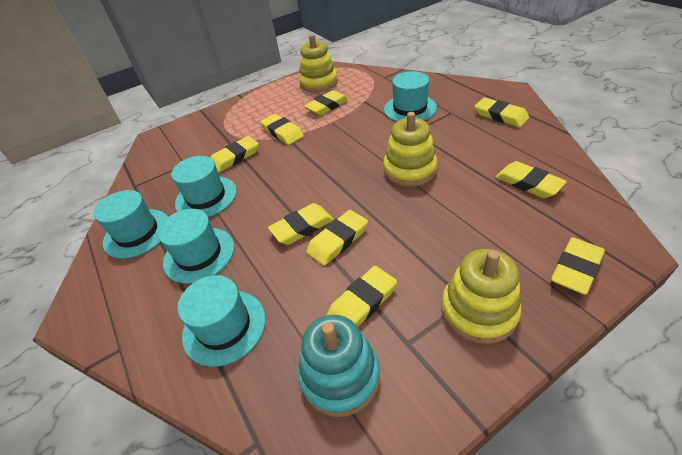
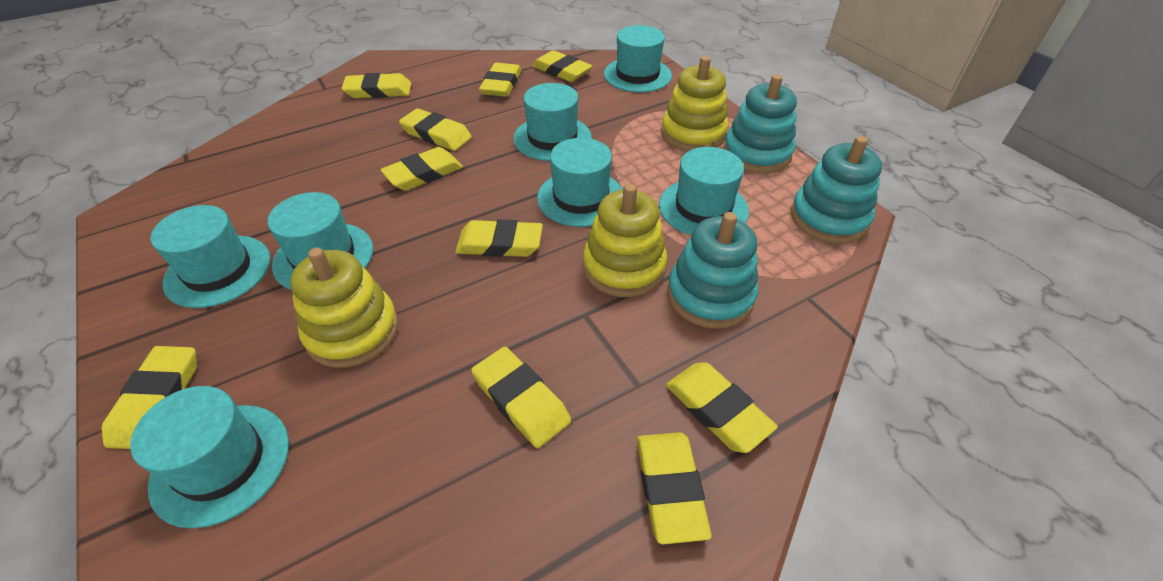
turquoise hat: 5 -> 7
turquoise stacking toy: 1 -> 3
yellow eraser: 9 -> 10

